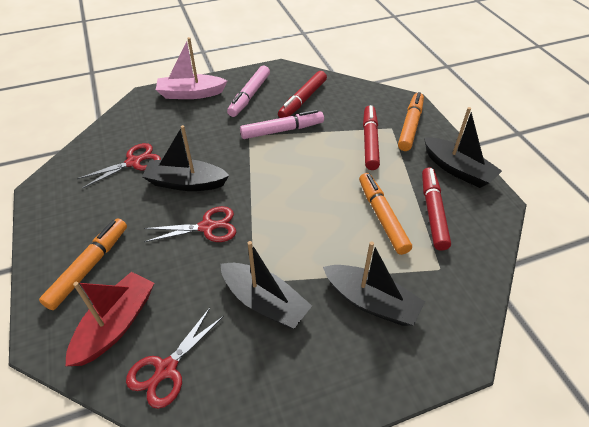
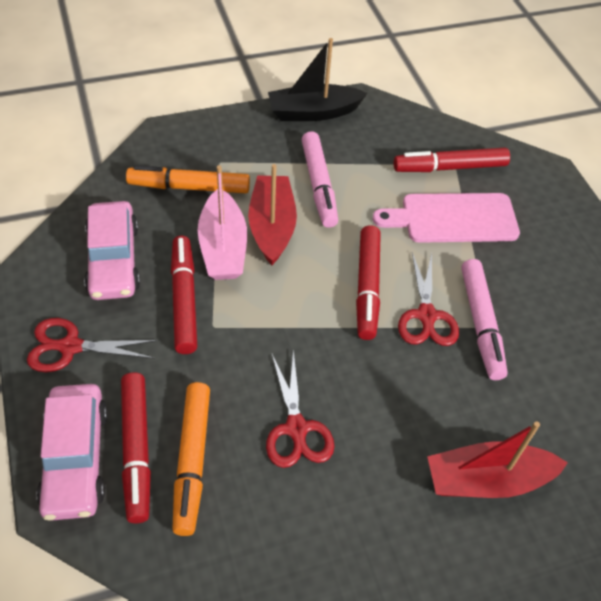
black boat: 4 -> 1
orange marker: 3 -> 2
pink car: 0 -> 2
pink cutting board: 0 -> 1
red boat: 1 -> 2
red marker: 3 -> 4

